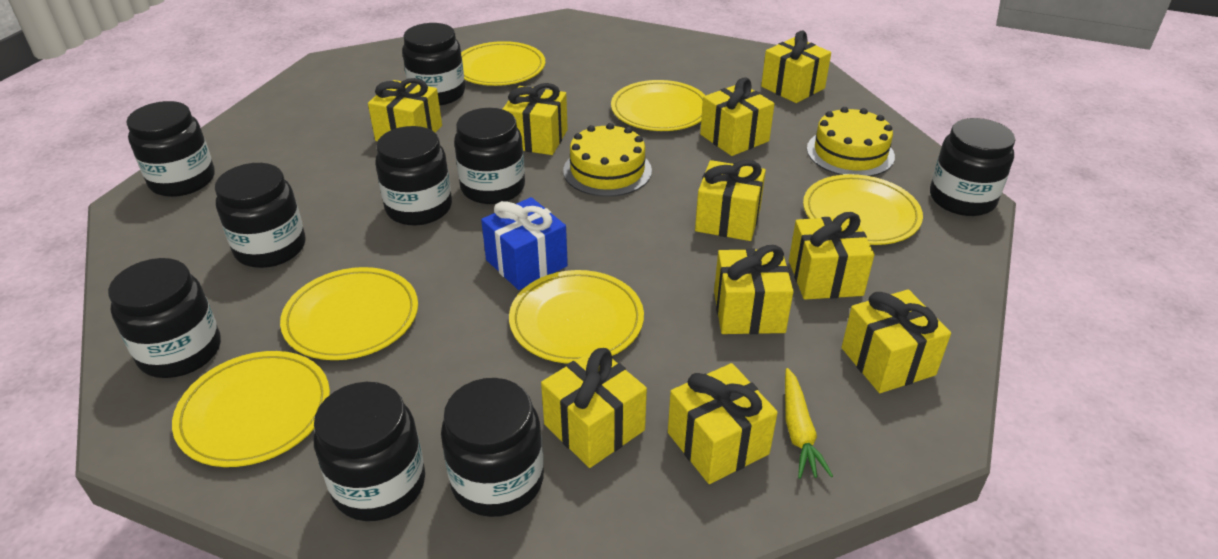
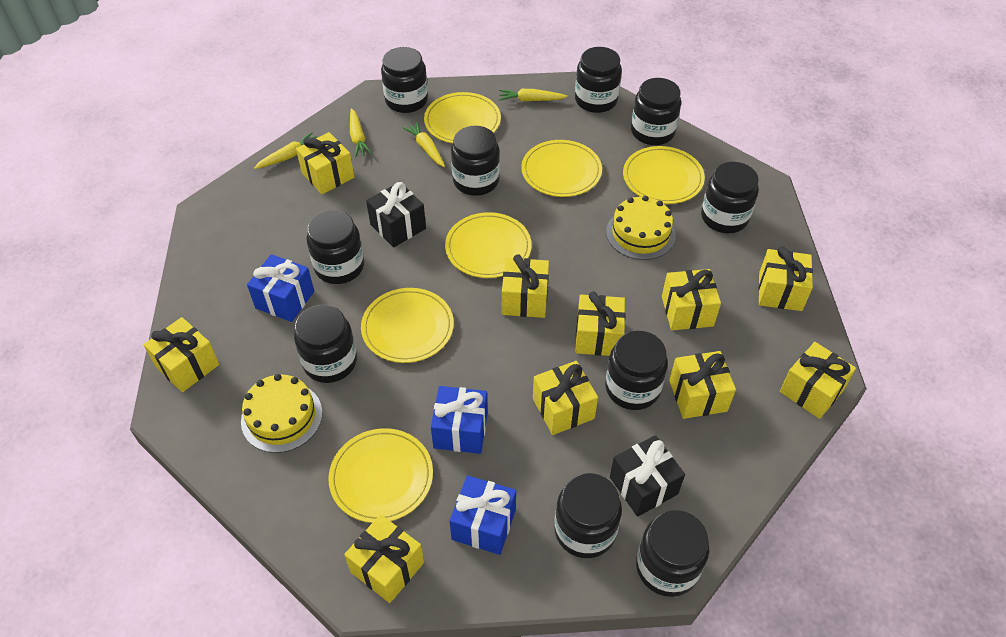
black gift: 0 -> 2
black jar: 9 -> 10
blue gift: 1 -> 3
yellow carrot: 1 -> 4

